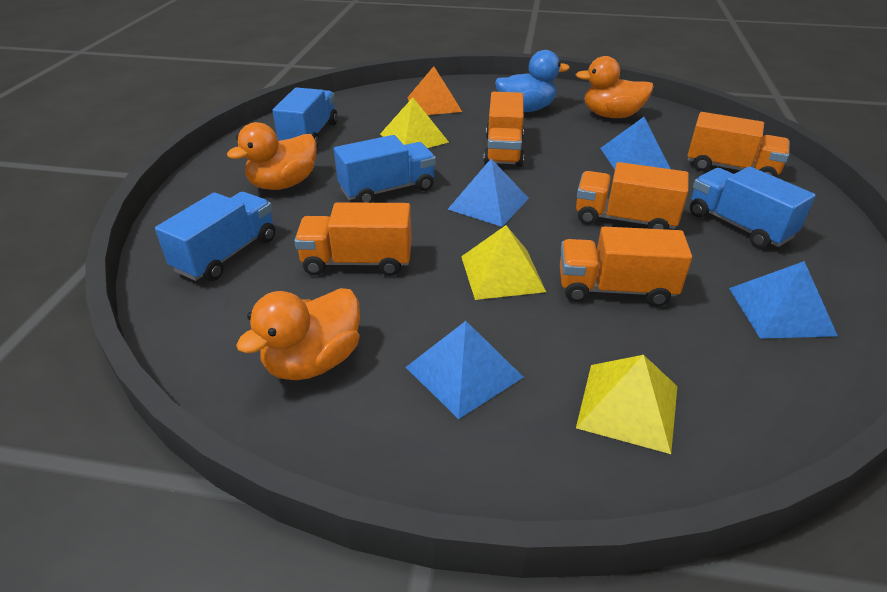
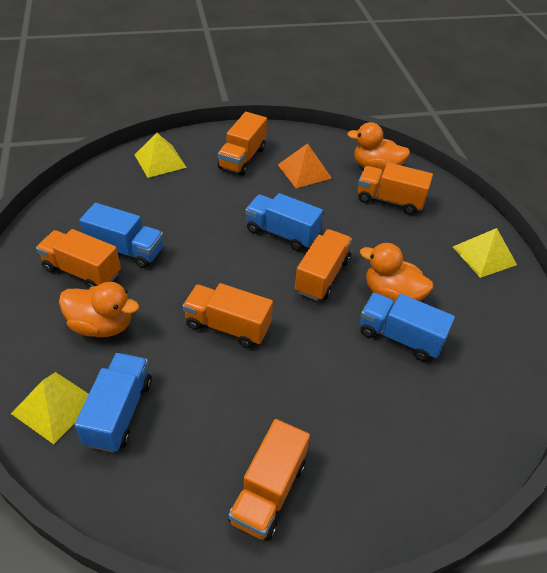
blue duck: 1 -> 0
blue pyramid: 4 -> 0
orange truck: 5 -> 6

